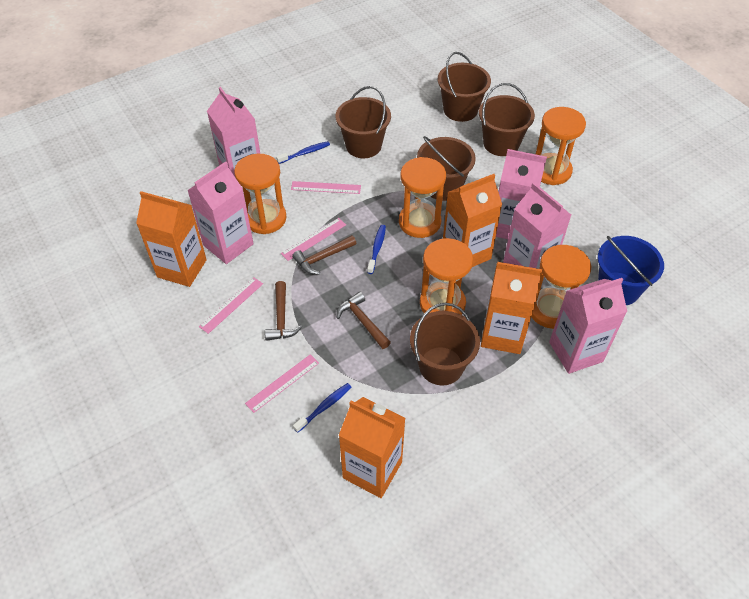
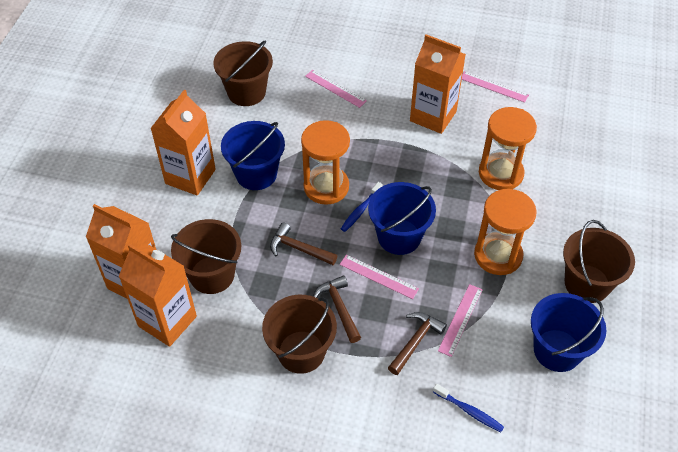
blue bucket: 1 -> 3
blue toothbrush: 3 -> 2
brown bucket: 5 -> 4
orange hourglass: 5 -> 3
pink carton: 5 -> 0

